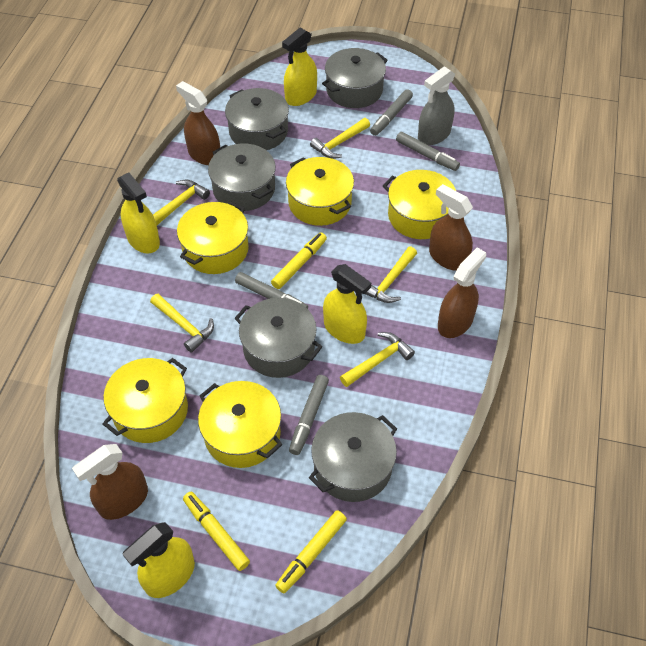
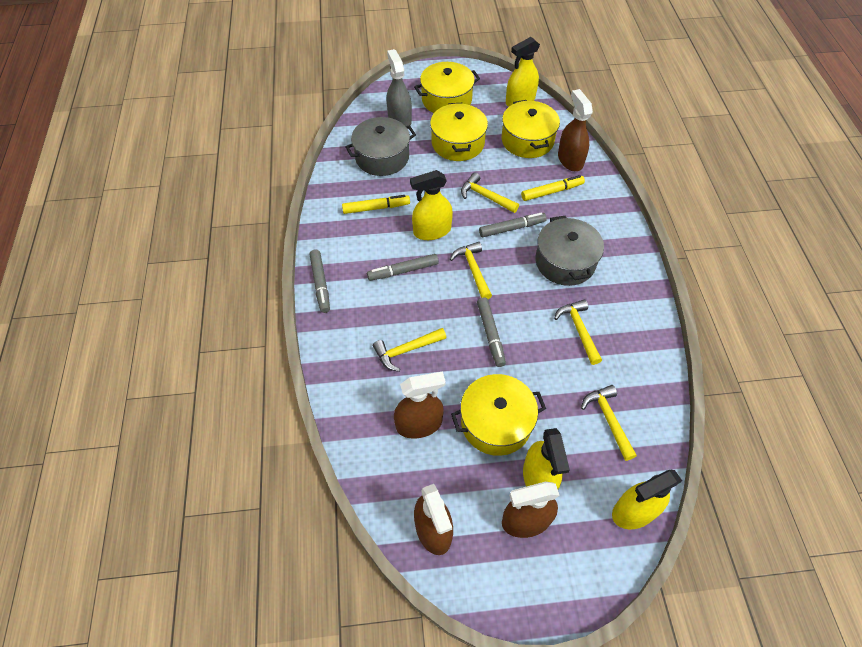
grey pot: 5 -> 2
yellow marker: 3 -> 2
yellow pot: 5 -> 4

